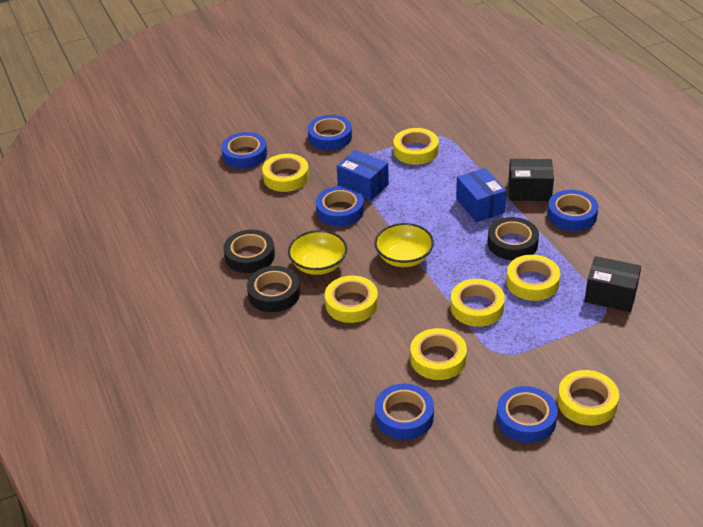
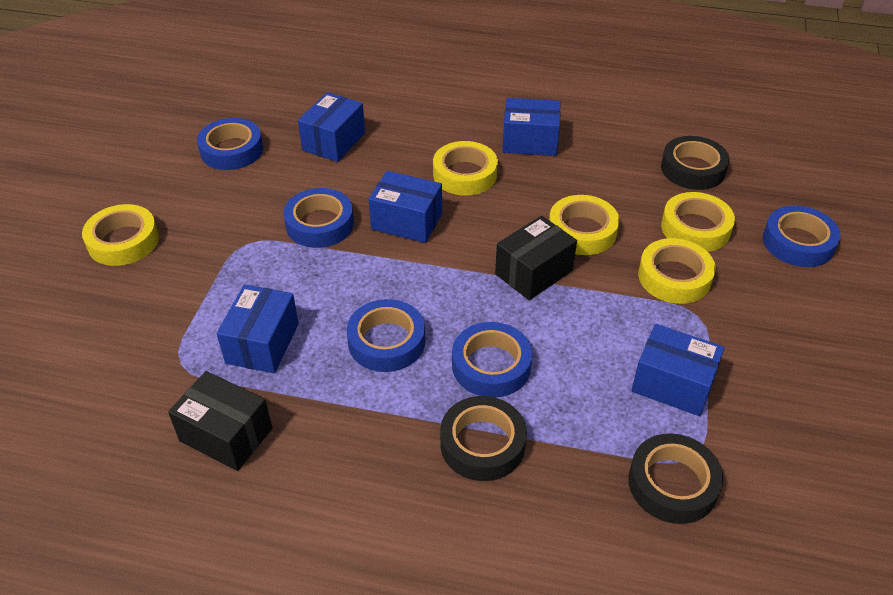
blue box: 2 -> 5
blue tape: 6 -> 5
yellow bowl: 2 -> 0
yellow tape: 7 -> 5

